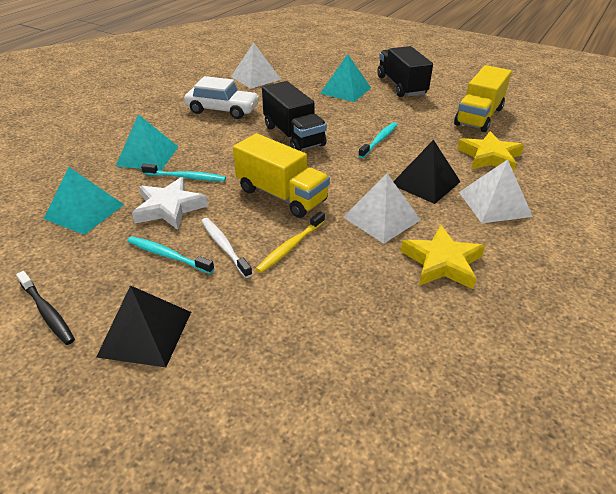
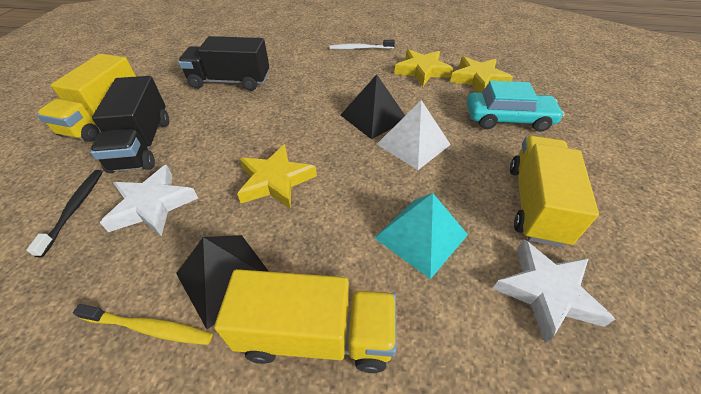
turquoise car: 0 -> 1
turquoise pyramid: 3 -> 1
turquoise toothbrush: 3 -> 0
white car: 1 -> 0
white pyramid: 3 -> 1
white star: 1 -> 2
yellow star: 2 -> 3
yellow truck: 2 -> 3

